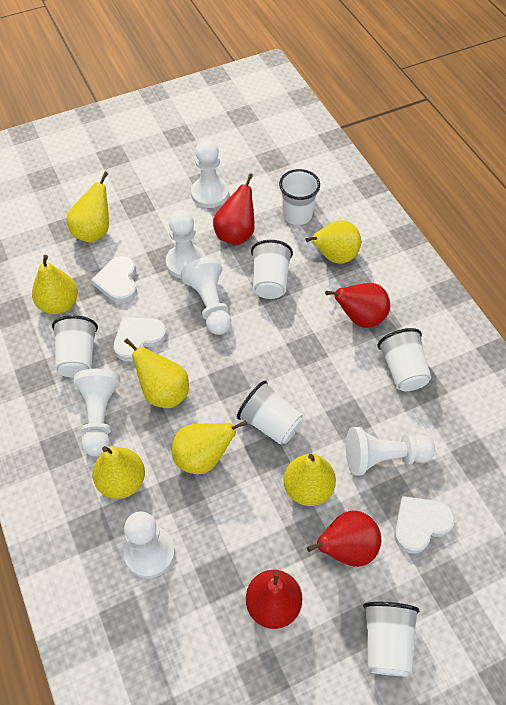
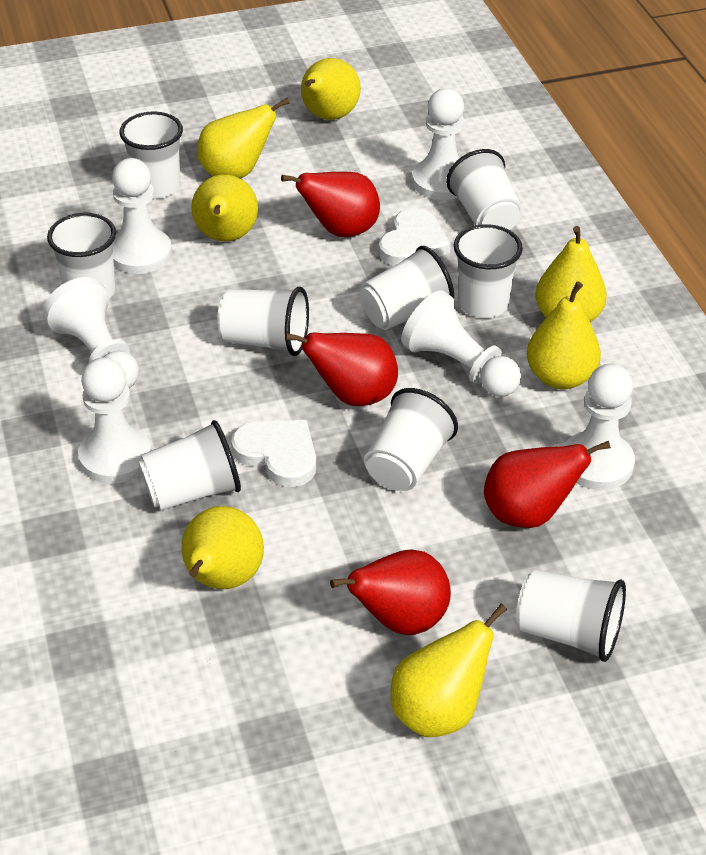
white cup: 6 -> 9
white heart: 3 -> 2

